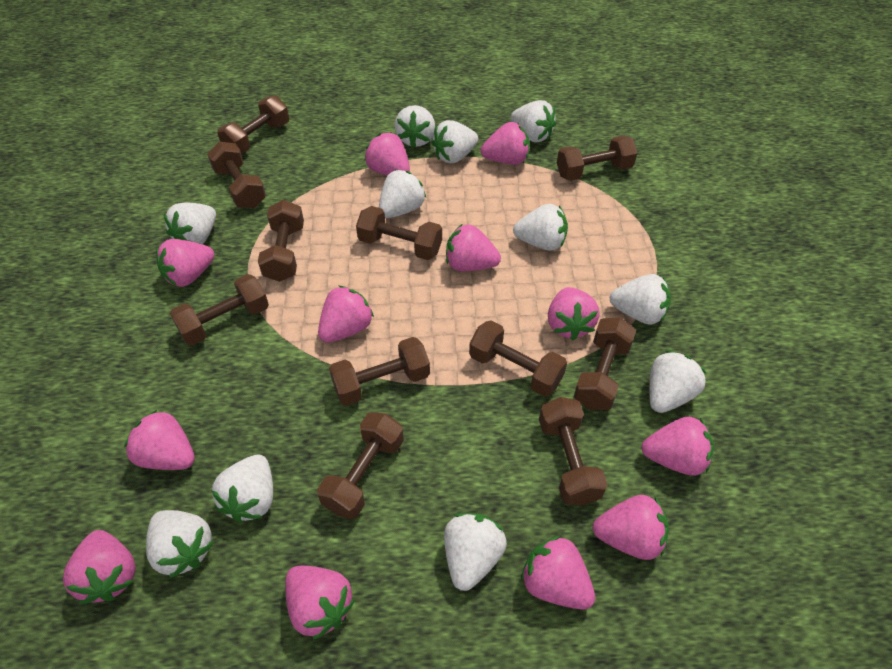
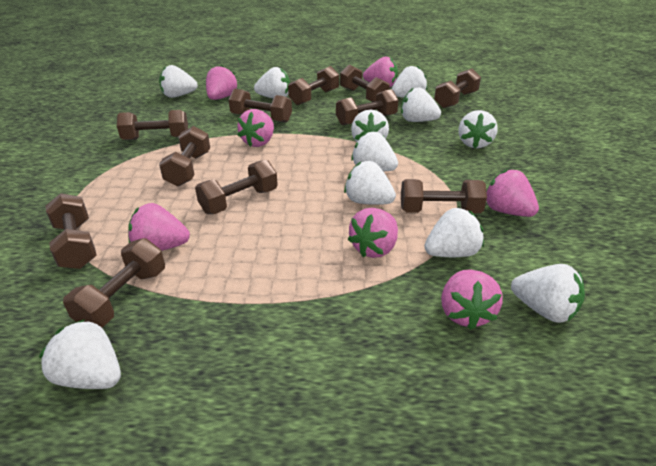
pink strawberry: 12 -> 7

